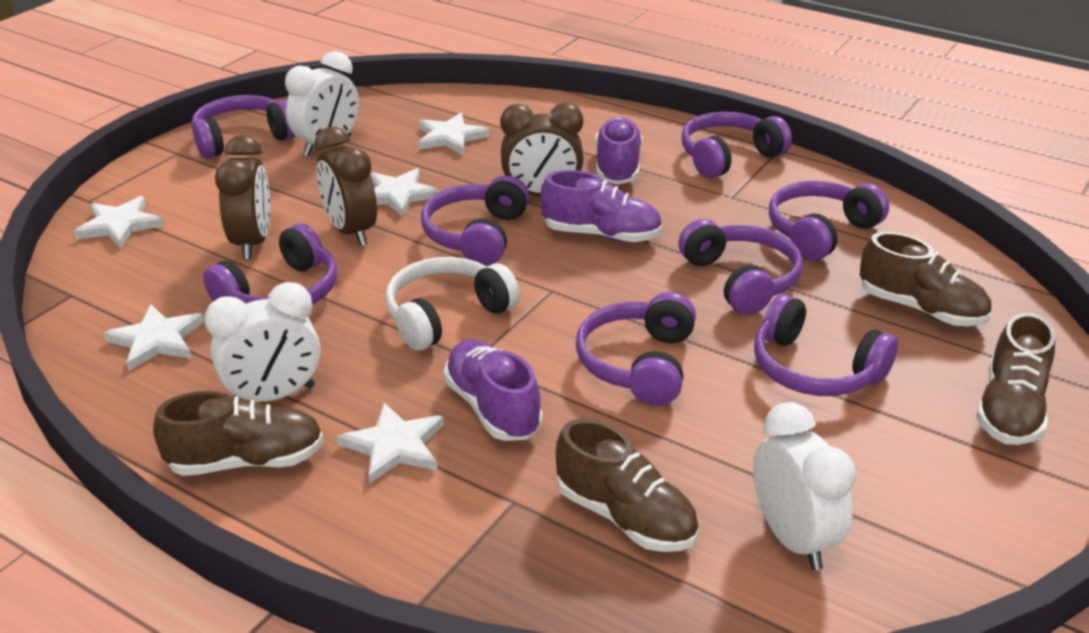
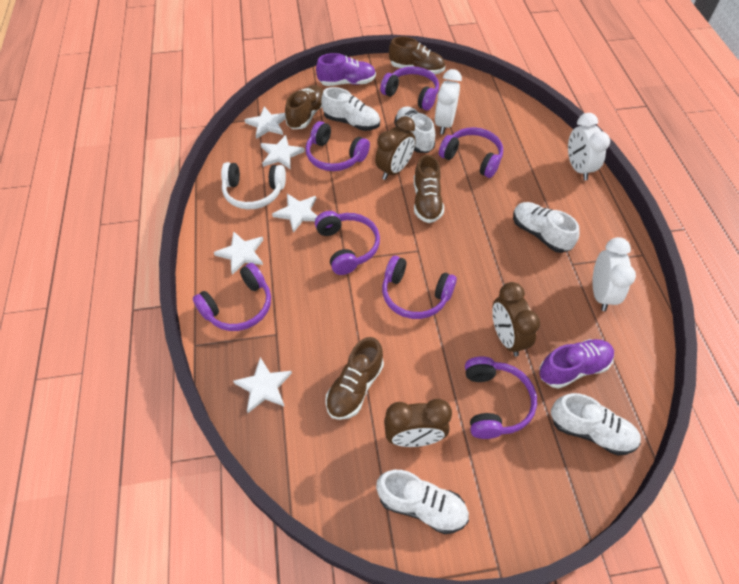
purple headphones: 8 -> 7
purple shoe: 3 -> 2
white shoe: 0 -> 5

